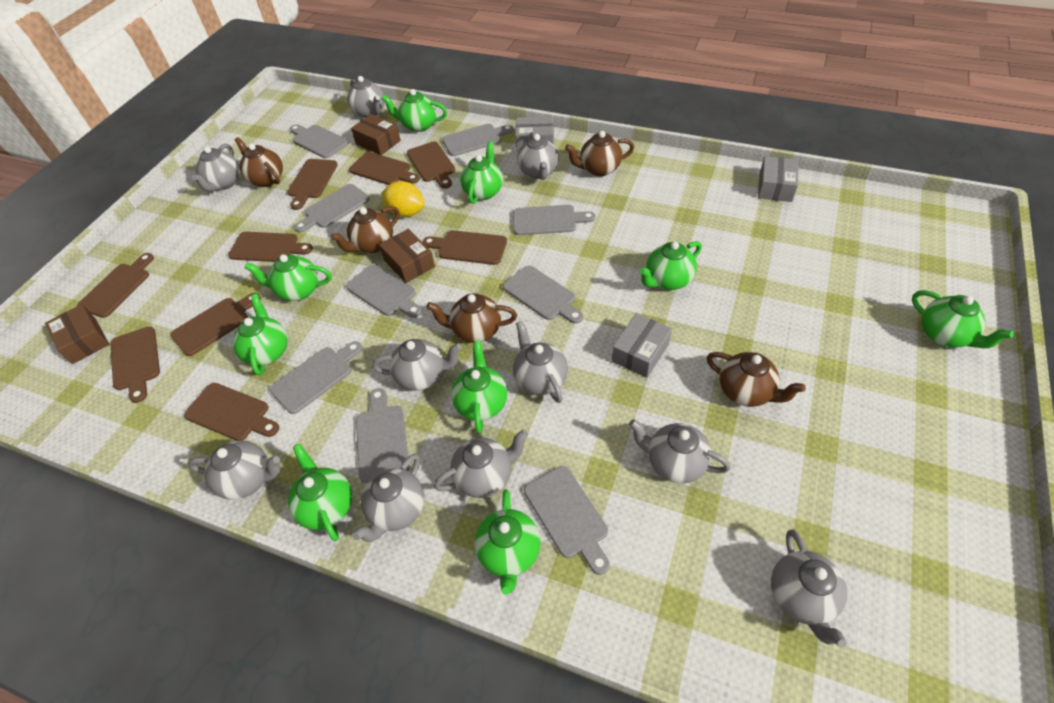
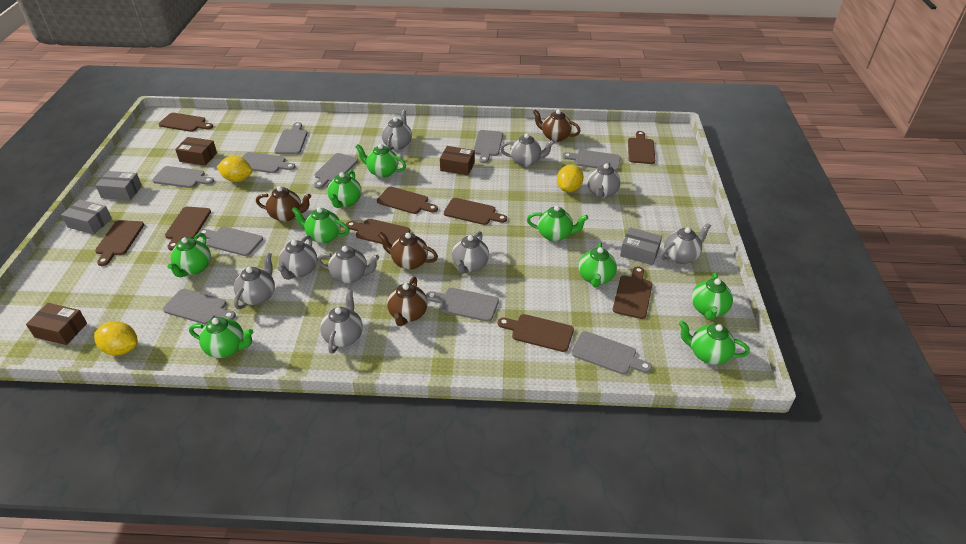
brown teapot: 5 -> 4
grey cutting board: 9 -> 10
grey teapot: 10 -> 9
yellow lemon: 1 -> 3

